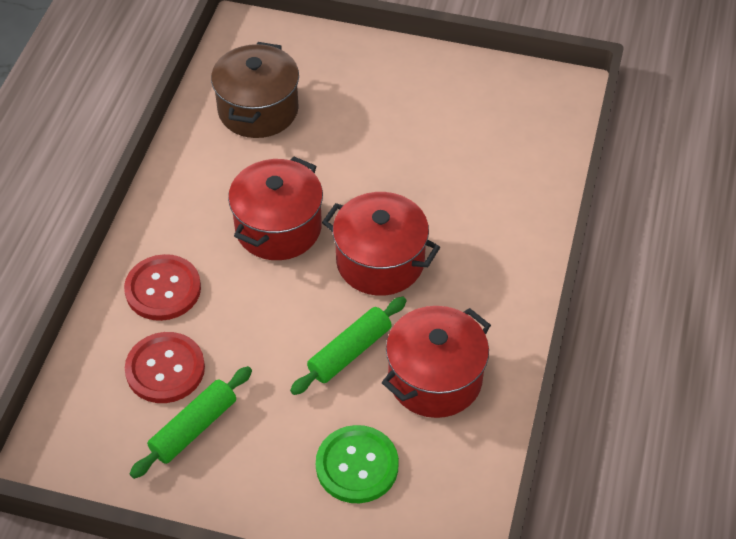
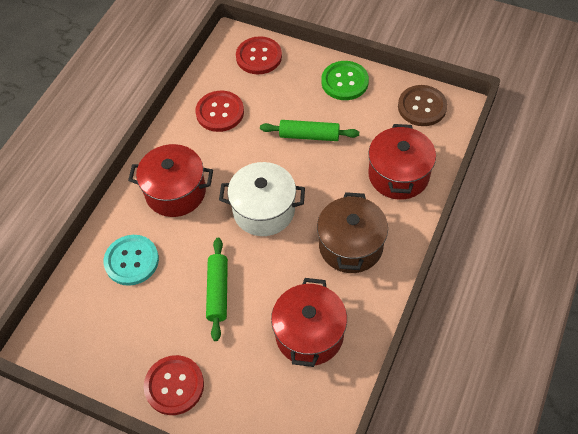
brown button: 0 -> 1
red button: 2 -> 3
turquoise button: 0 -> 1
white pot: 0 -> 1

